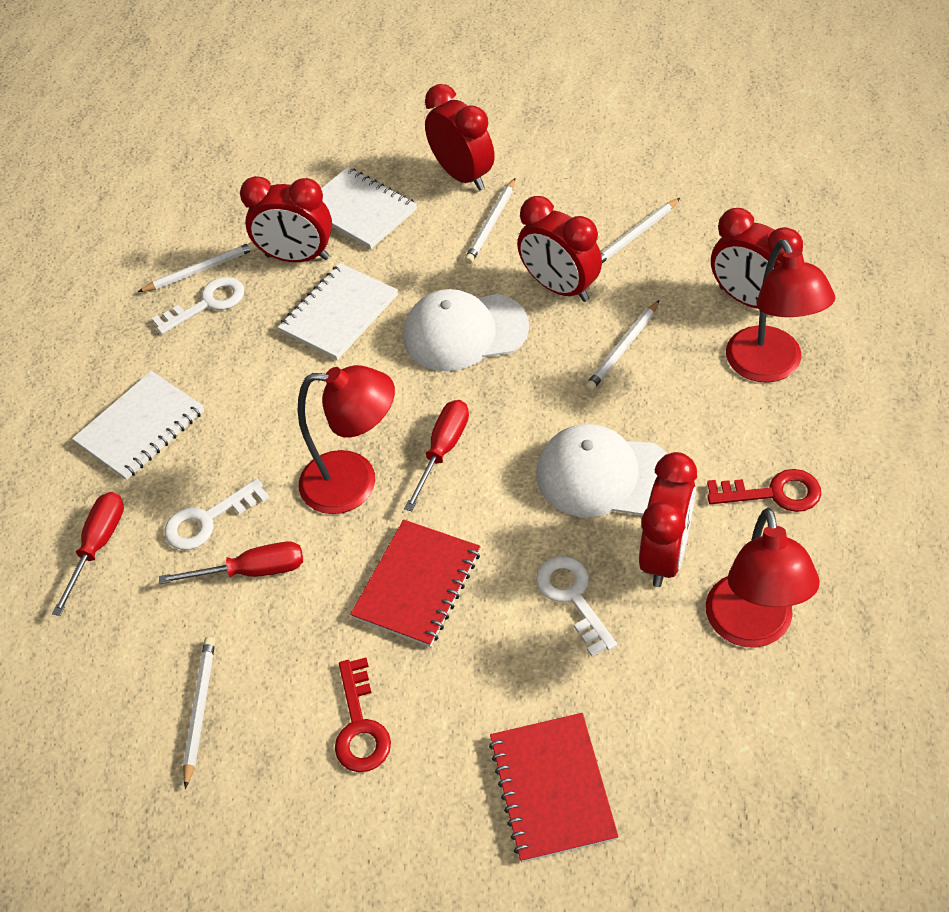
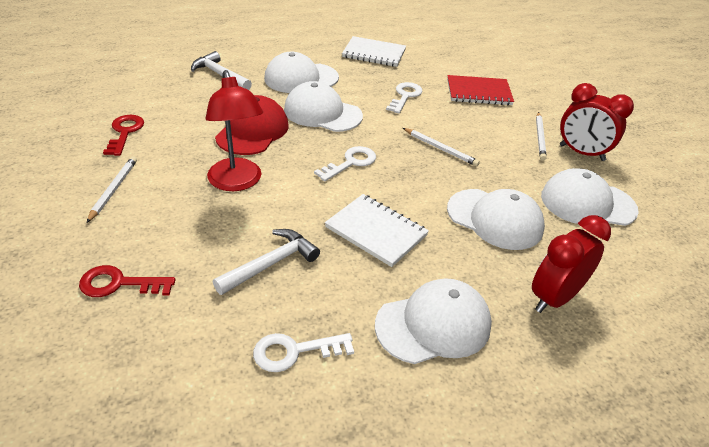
red cap: 0 -> 1
red clock: 5 -> 2
red lamp: 3 -> 1
red notebook: 2 -> 1
red screwdriver: 3 -> 0
white cap: 2 -> 5
white hammer: 0 -> 2
white notebook: 3 -> 2
white pencil: 5 -> 3

